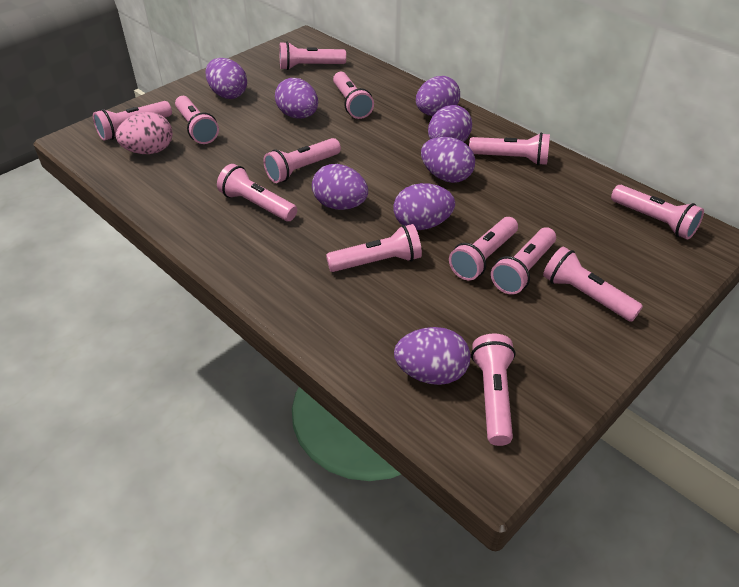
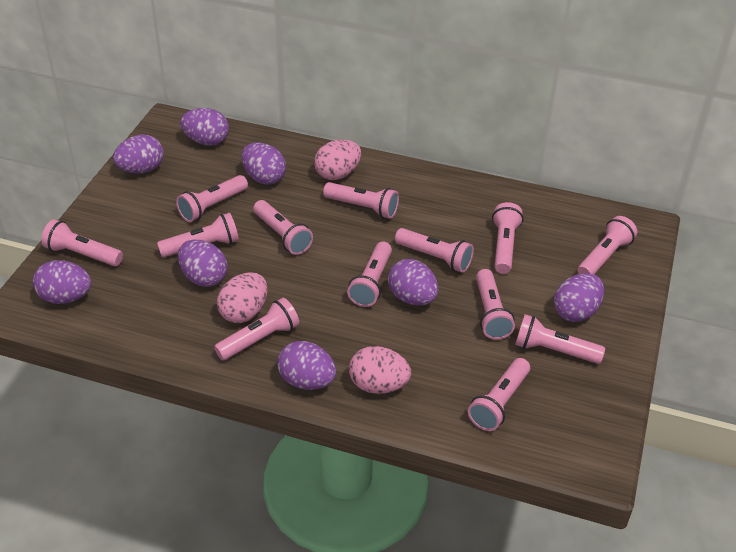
pink egg: 1 -> 3

